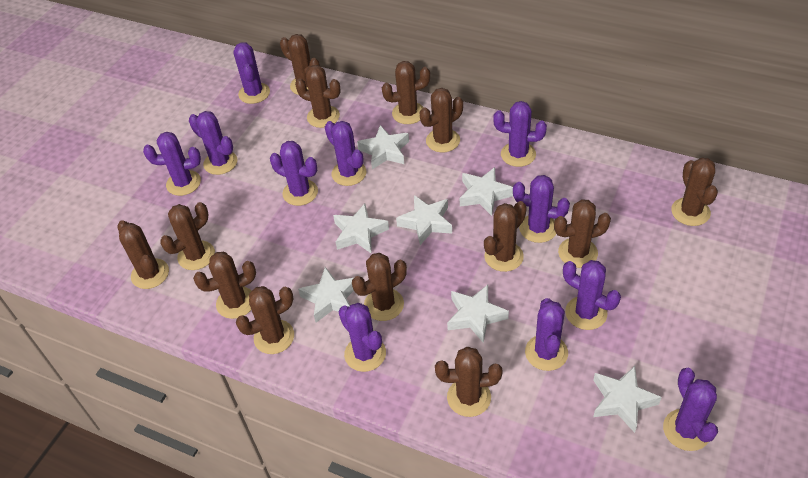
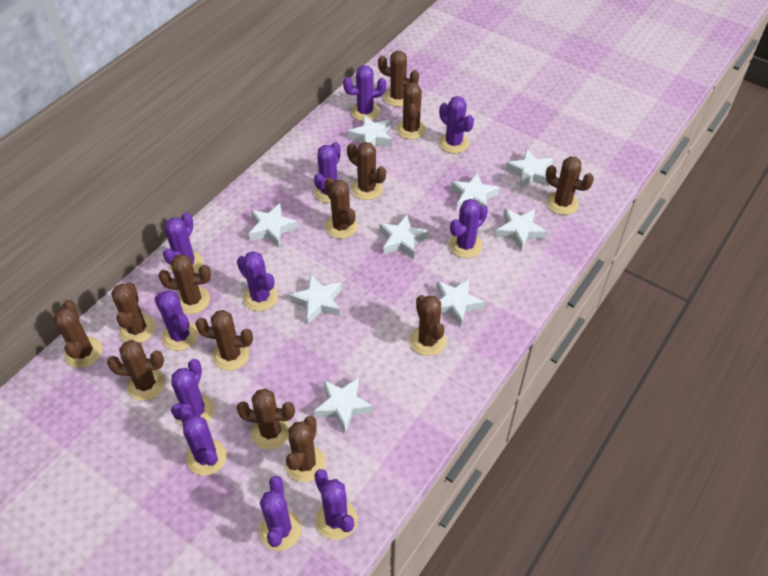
white star: 7 -> 9

